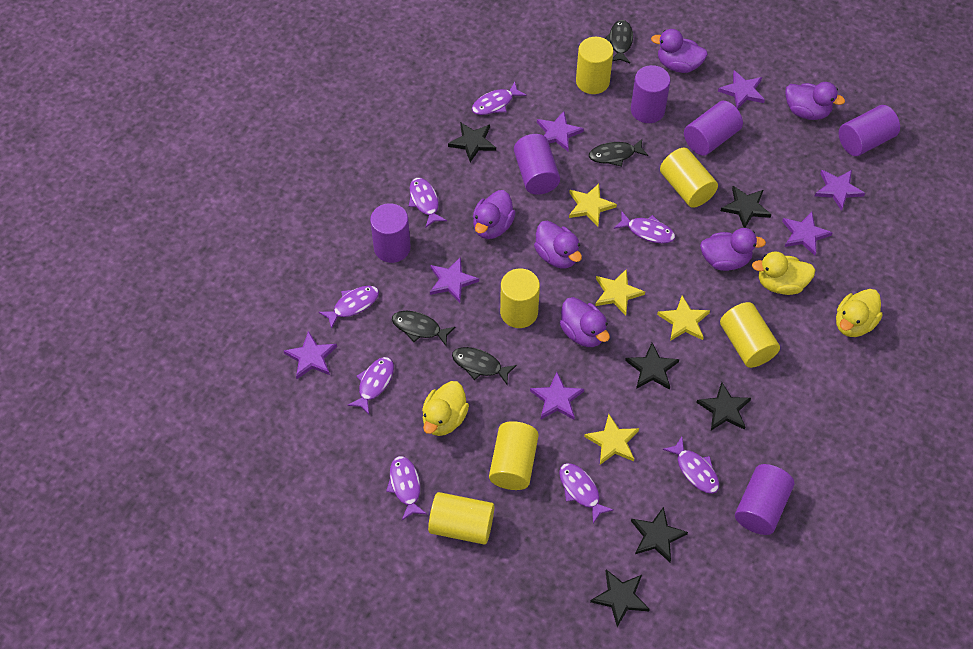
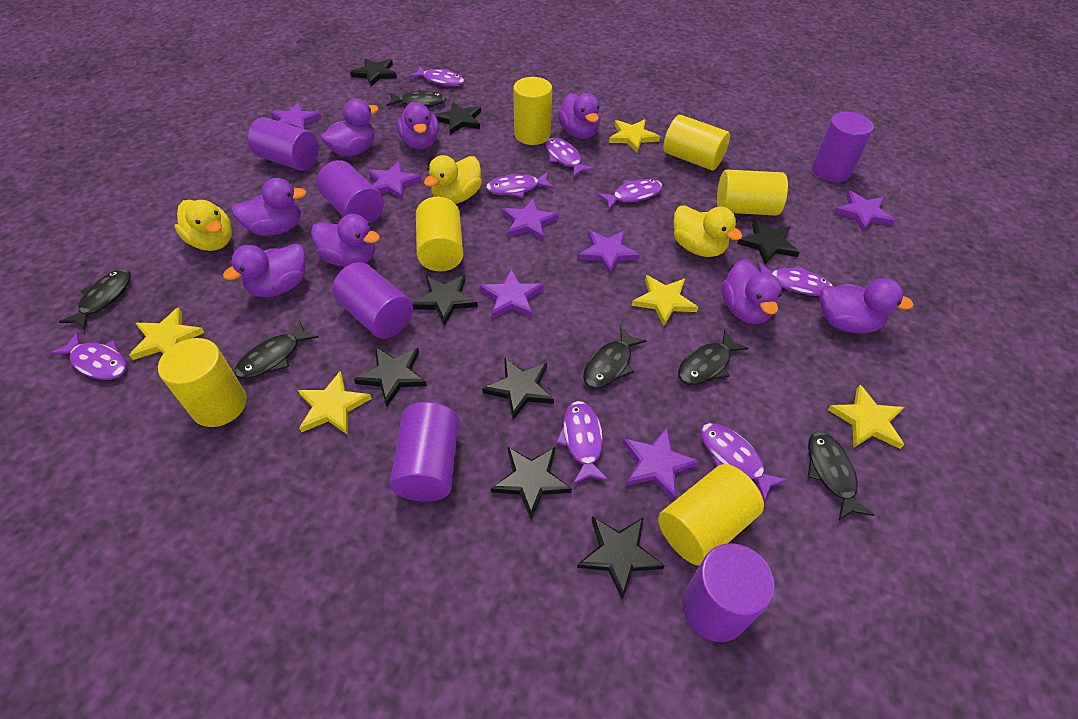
black fish: 4 -> 6
black star: 6 -> 8
purple duck: 6 -> 8
yellow star: 4 -> 5

